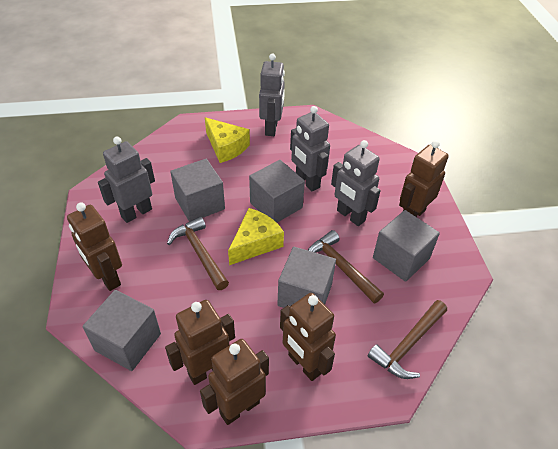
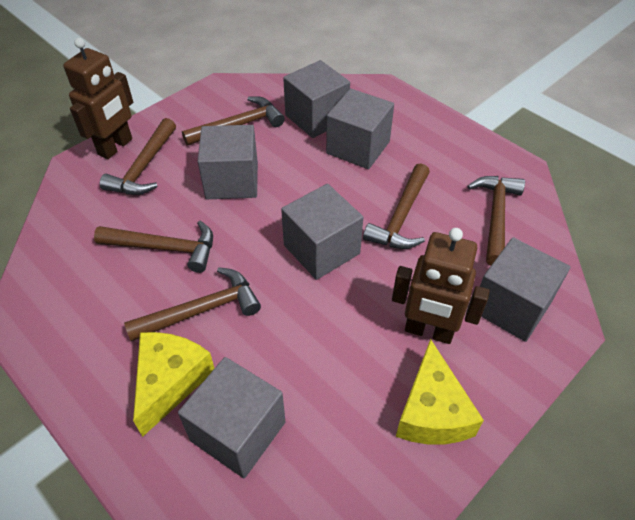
brown hammer: 3 -> 6
brown robot: 5 -> 2
grey cube: 5 -> 6
grey robot: 4 -> 0

